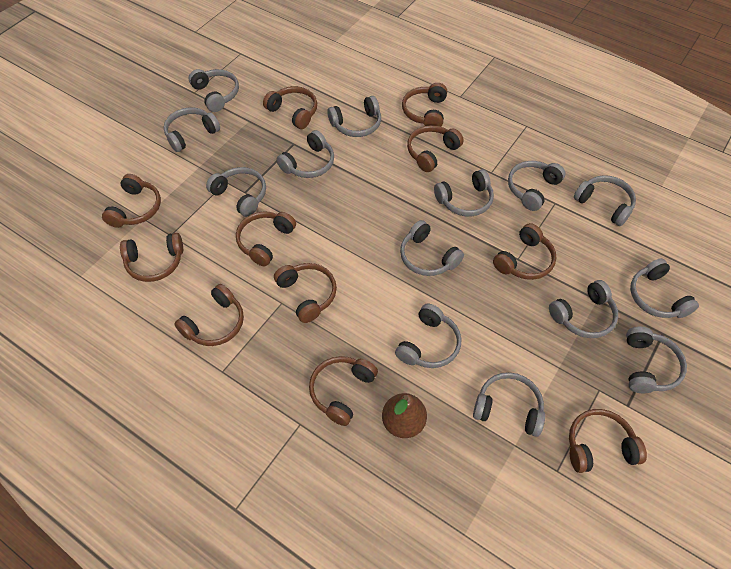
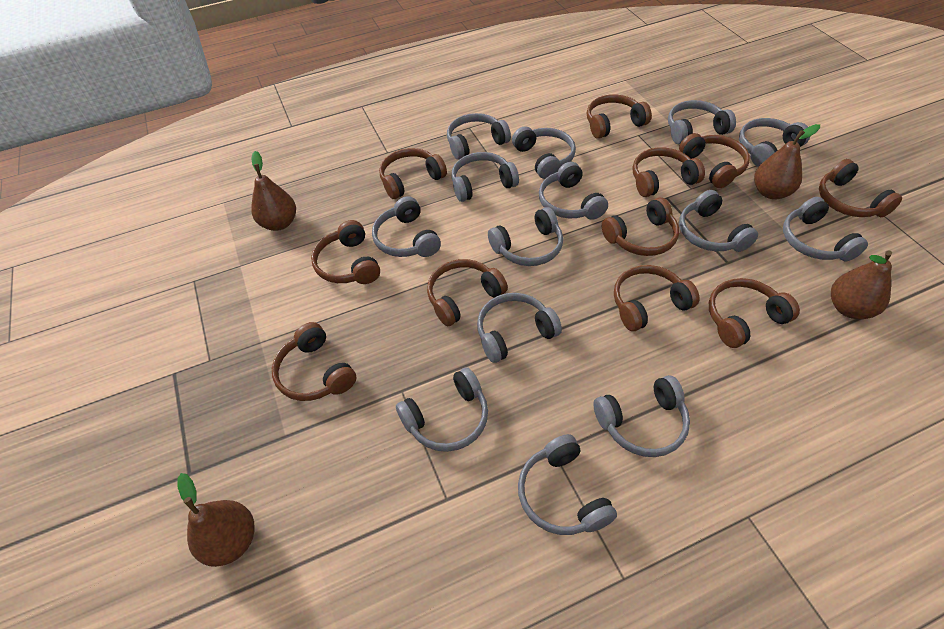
brown pear: 1 -> 4

